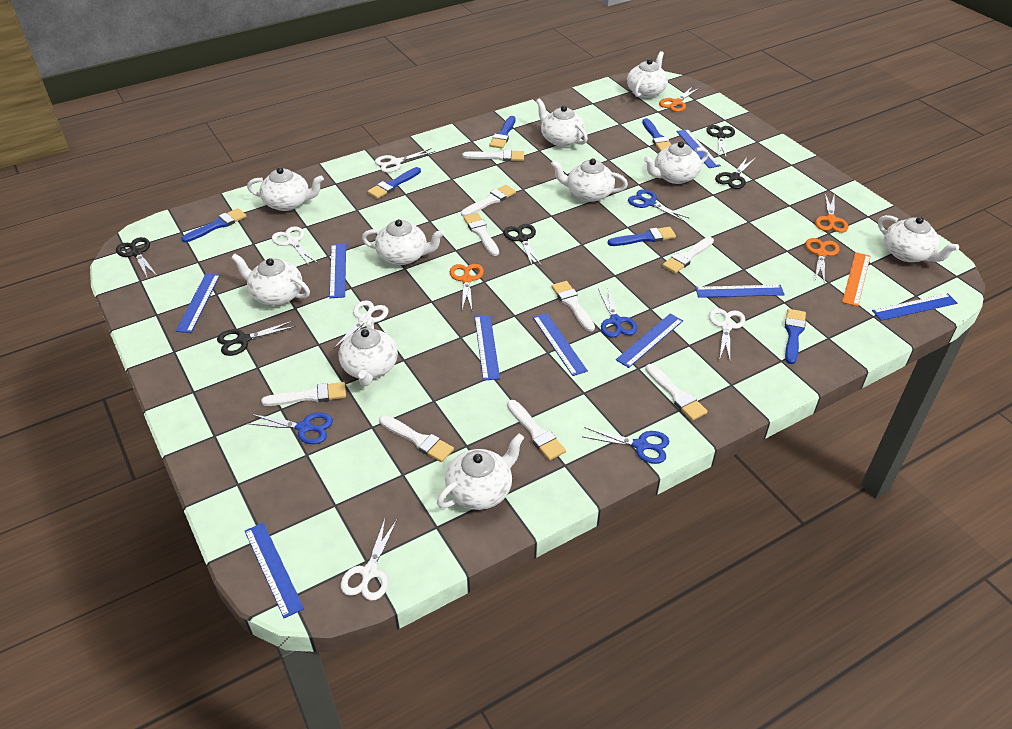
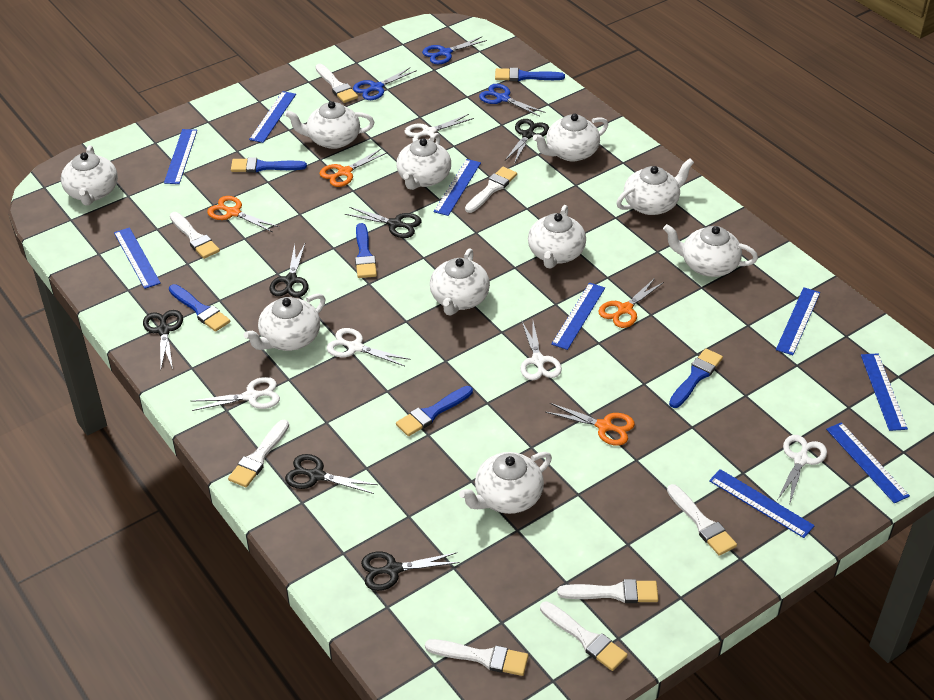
black scissors: 5 -> 6
blue scissors: 4 -> 3
orange ruler: 1 -> 0
white brush: 9 -> 8

